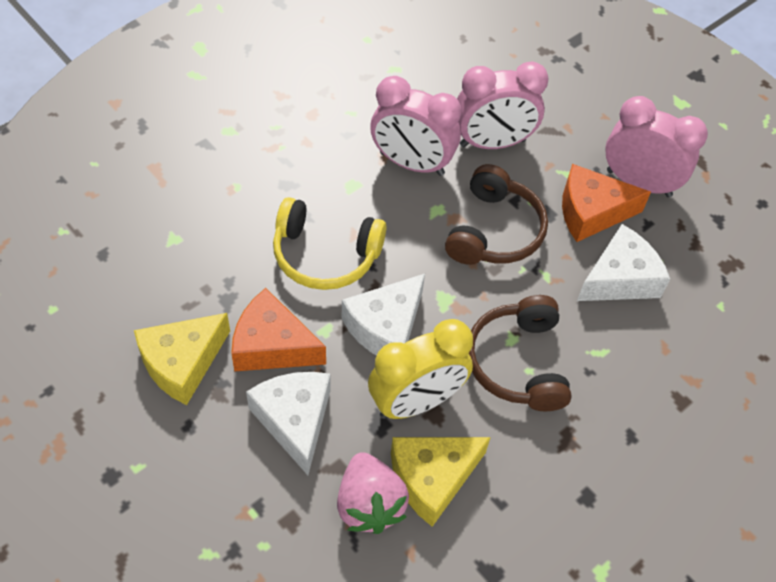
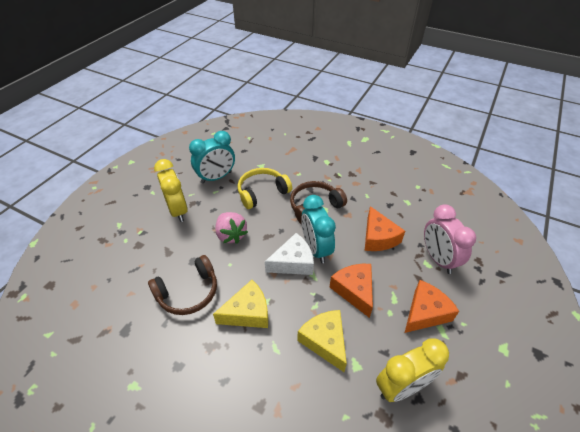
orange cheese: 2 -> 3
pink clock: 3 -> 1
turquoise clock: 0 -> 2
white cheese: 3 -> 1
yellow clock: 1 -> 2

